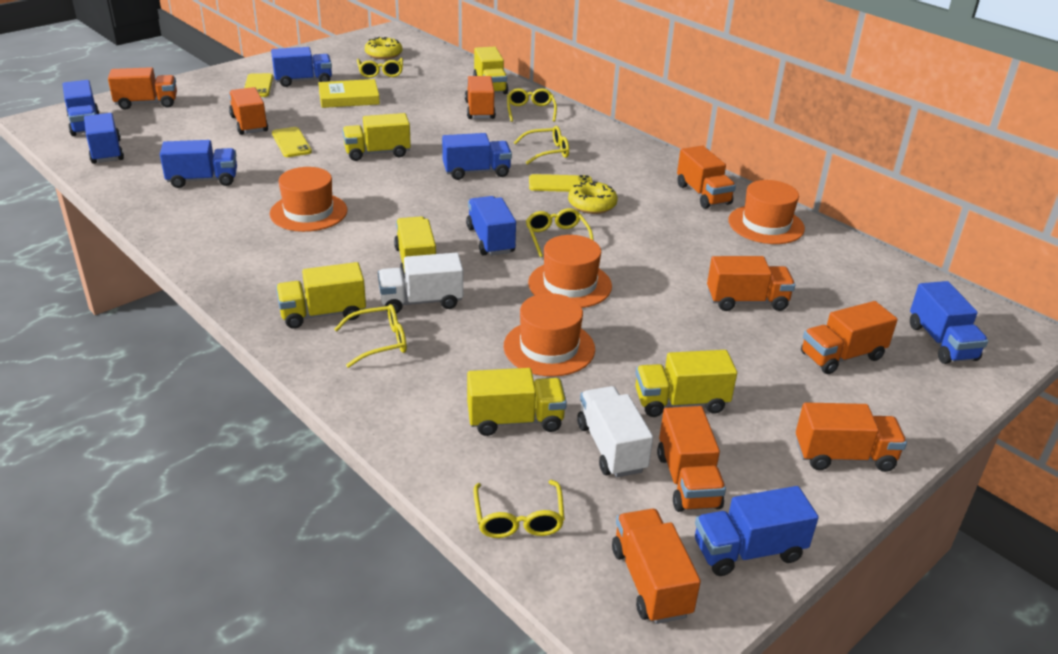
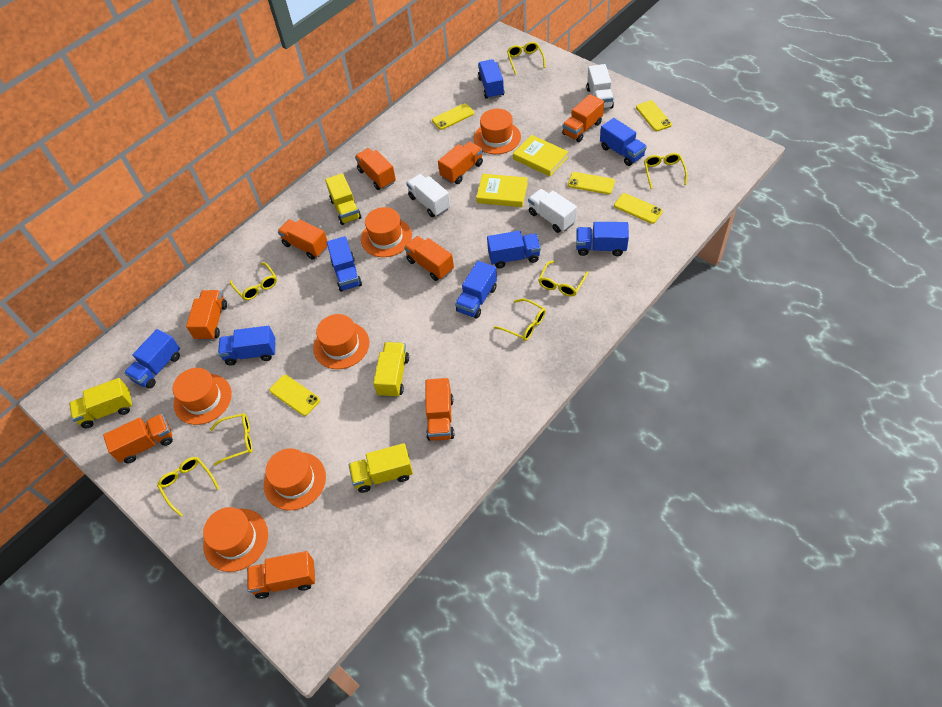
orange hat: 4 -> 6
white truck: 2 -> 3
yellow book: 1 -> 2
yellow donut: 2 -> 0
yellow glasses: 6 -> 7
yellow phone: 3 -> 5
yellow truck: 6 -> 4

